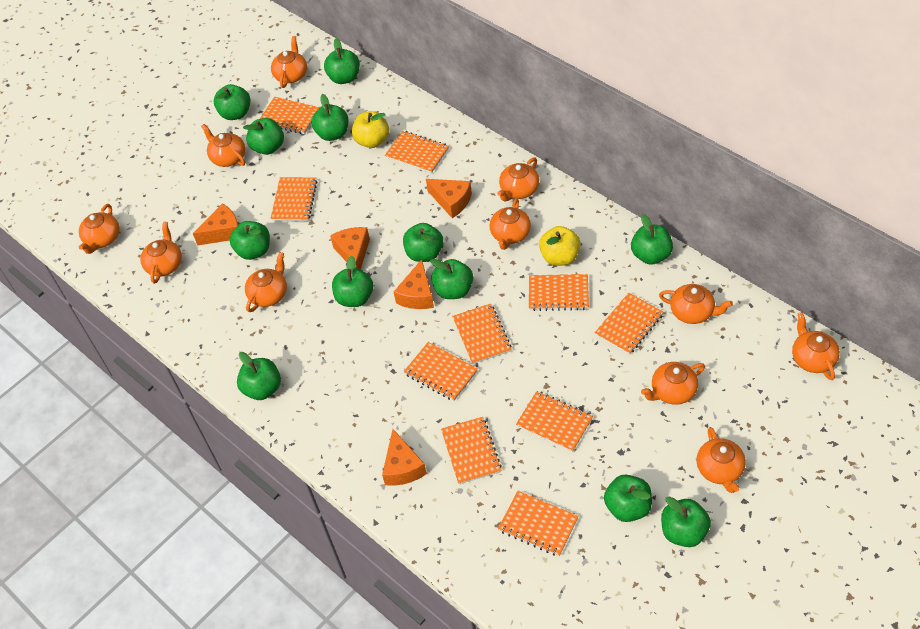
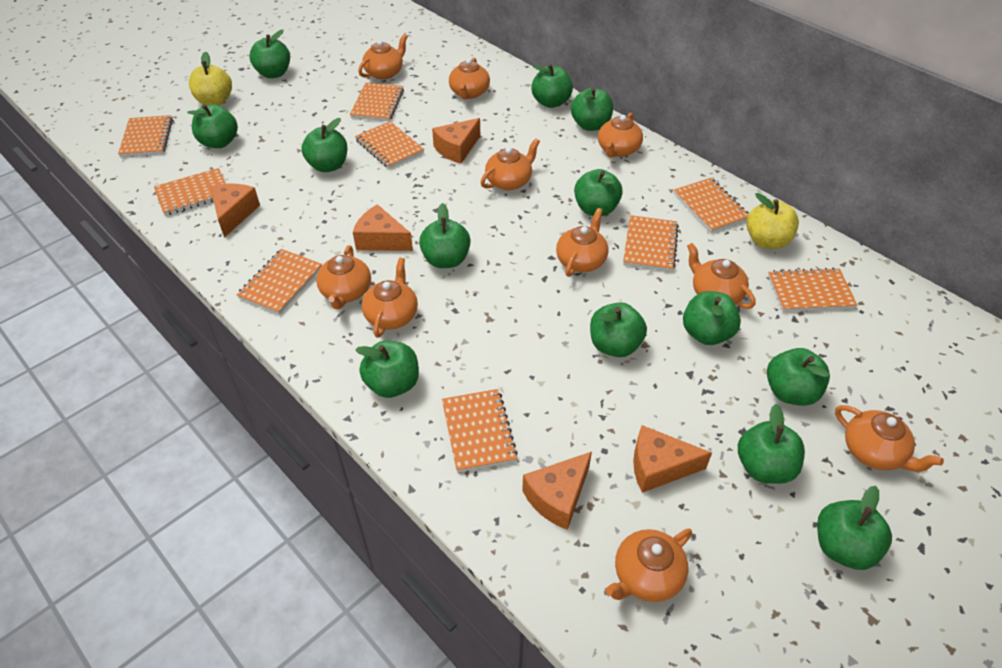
green apple: 12 -> 13
orange notebook: 10 -> 9
orange teapot: 11 -> 10

